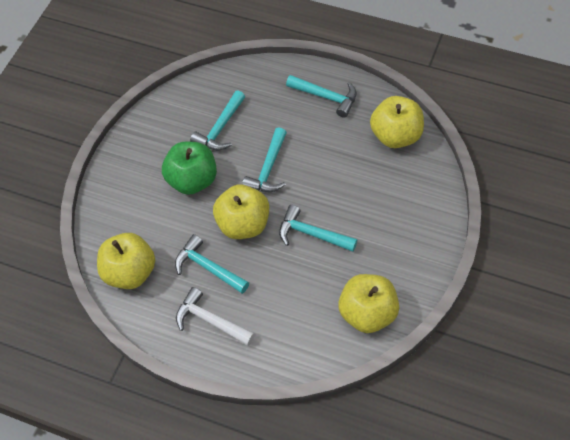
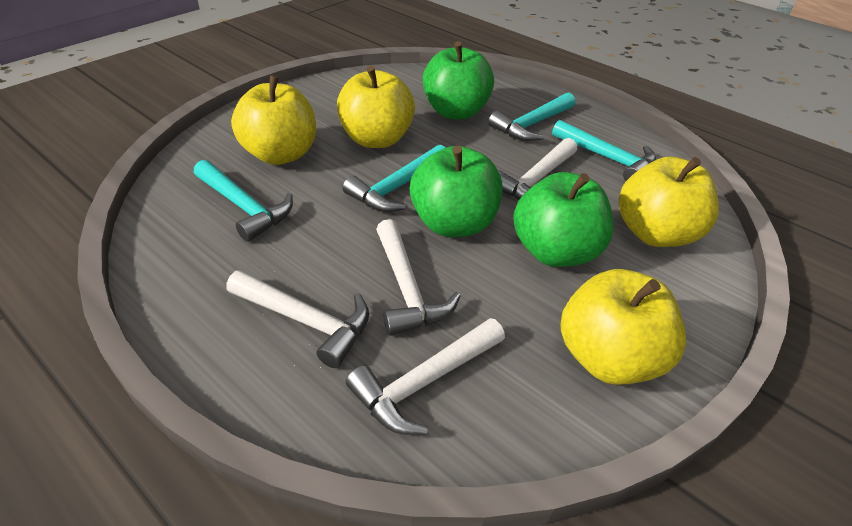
green apple: 1 -> 3
turquoise hammer: 5 -> 4
white hammer: 1 -> 4

